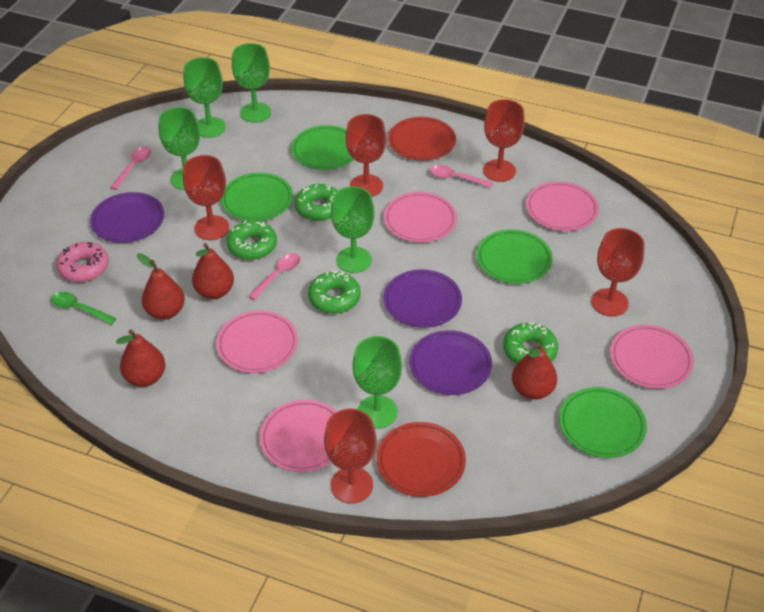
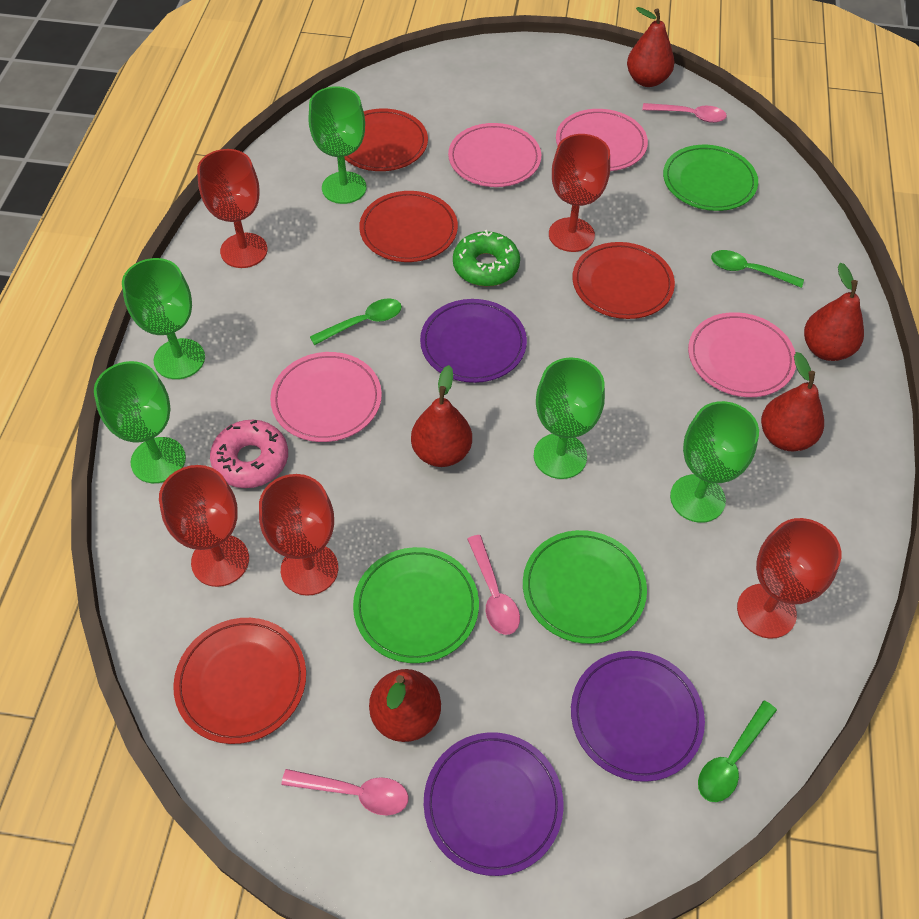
green donut: 4 -> 1
green plate: 4 -> 3
green spoon: 1 -> 3
pink plate: 5 -> 4
red pear: 4 -> 5
red plate: 2 -> 4

